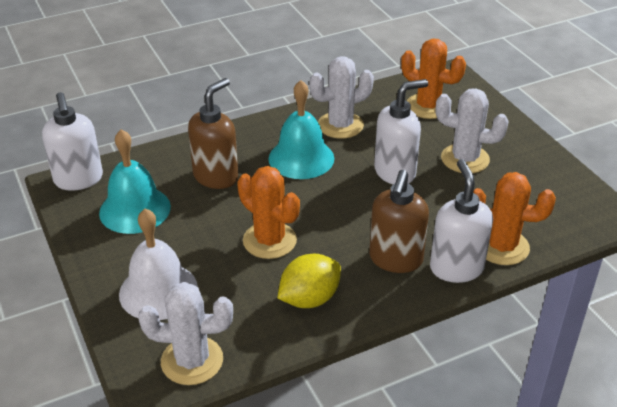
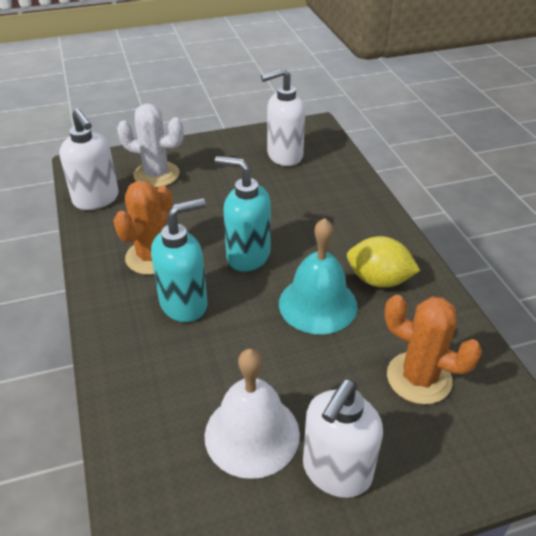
brown soap dispenser: 2 -> 0
orange cactus: 3 -> 2
turquoise bell: 2 -> 1
turquoise soap dispenser: 0 -> 2
white cactus: 3 -> 1

